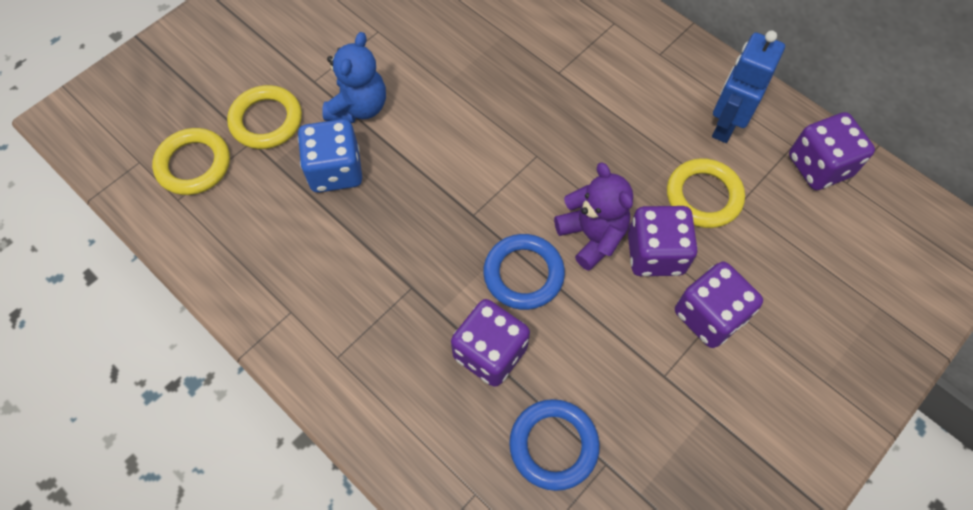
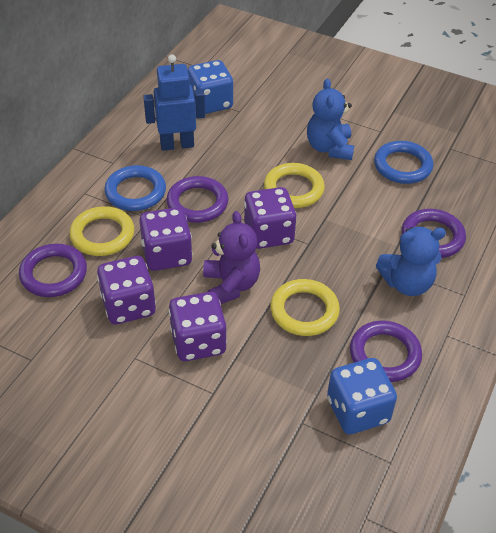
blue dice: 1 -> 2
blue teddy bear: 1 -> 2
purple ring: 0 -> 4

